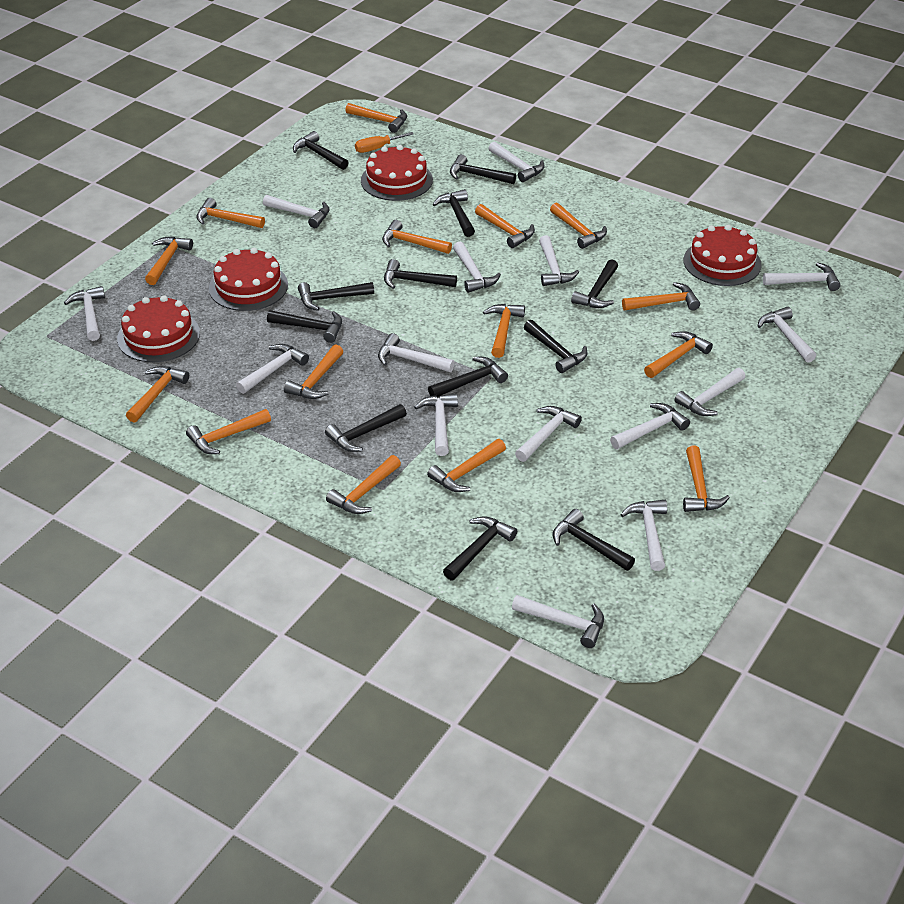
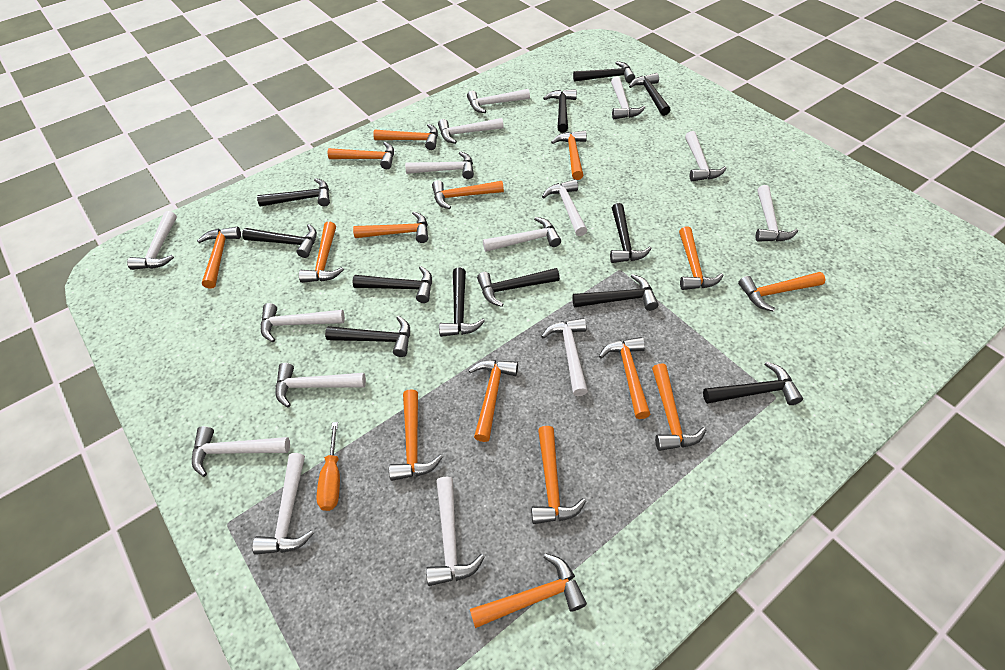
red cake: 4 -> 0

